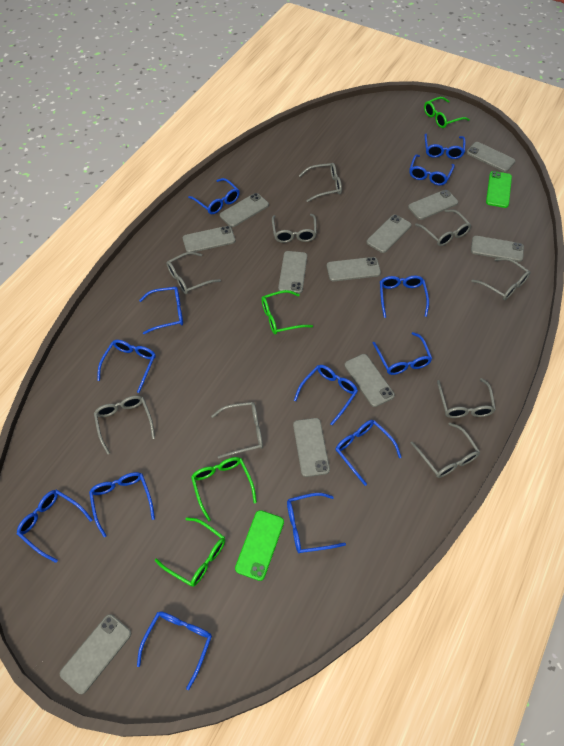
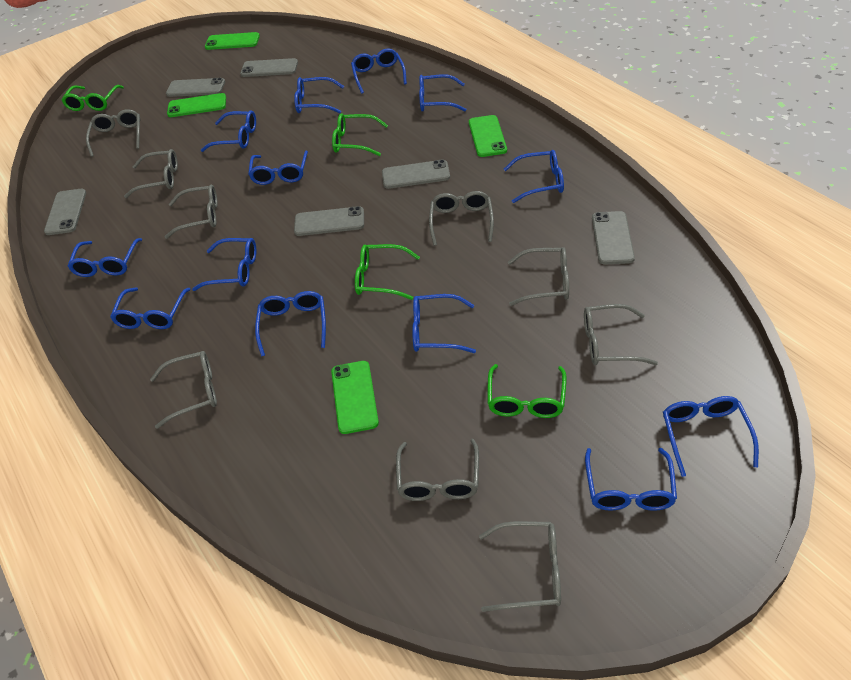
green phone: 2 -> 4
grey phone: 11 -> 6

